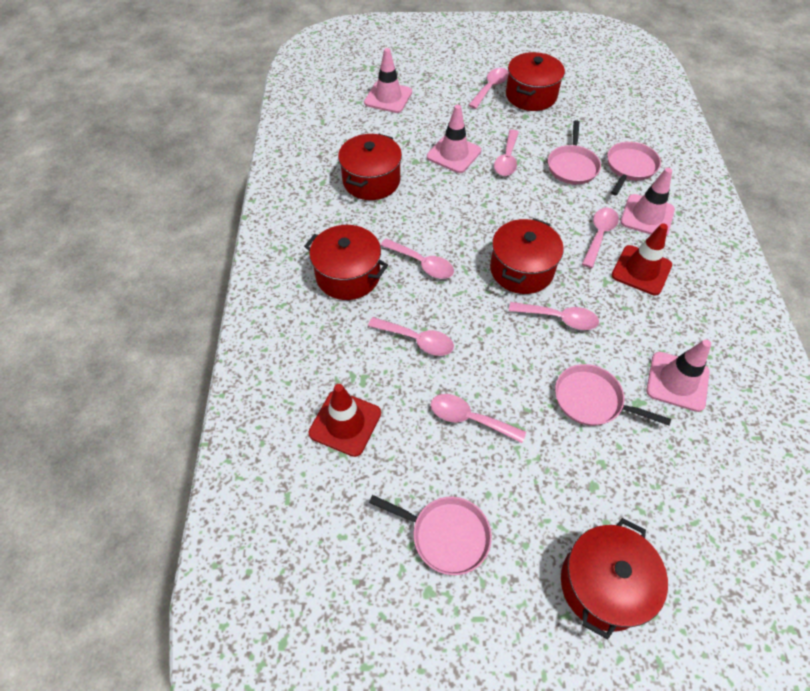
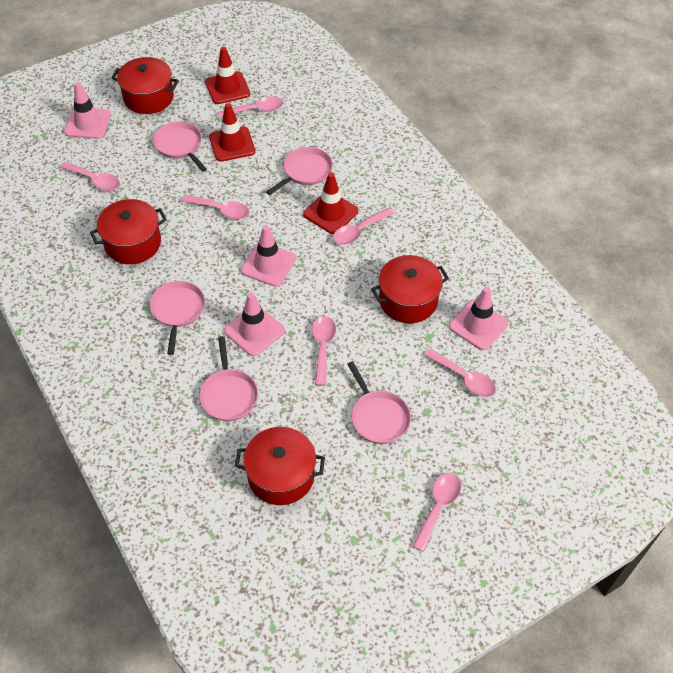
pink pan: 4 -> 5
red pot: 5 -> 4
red traffic cone: 2 -> 3

